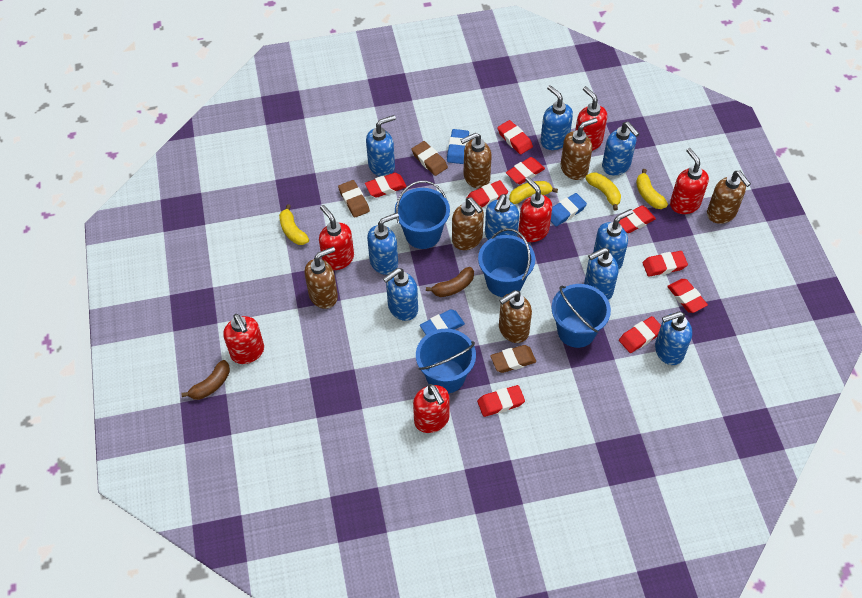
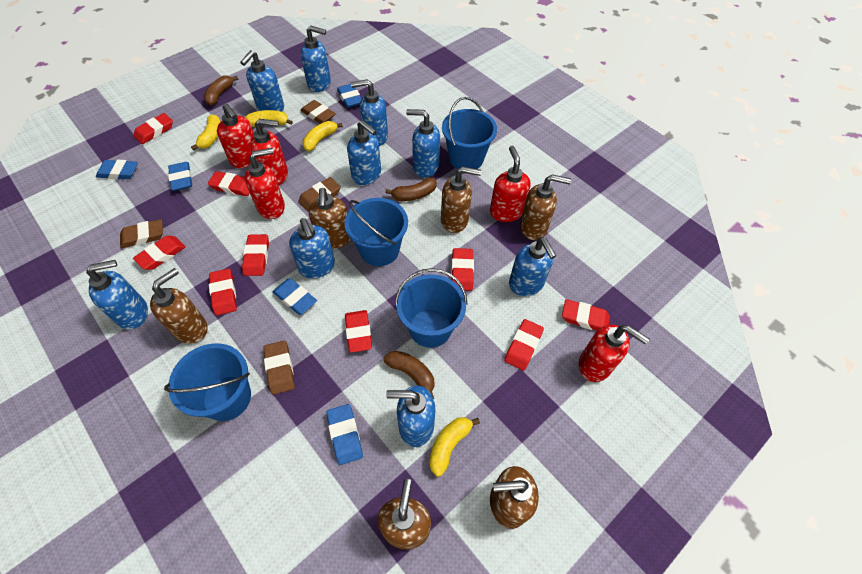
blue eraser: 3 -> 5
brown banana: 2 -> 3
brown eraser: 3 -> 4
red soap dispenser: 6 -> 5

